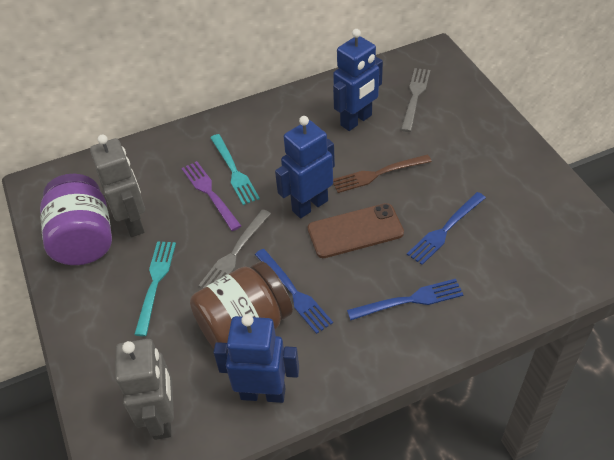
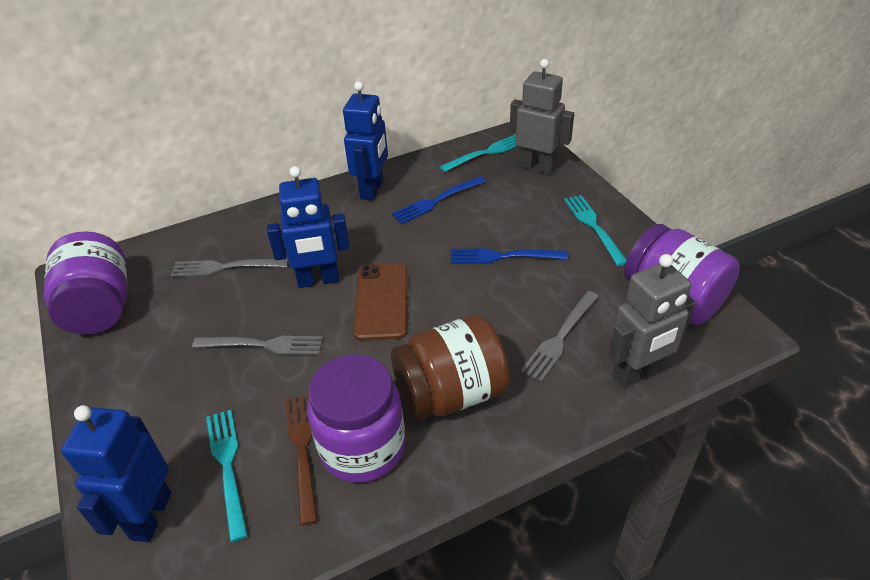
blue fork: 3 -> 2
grey fork: 2 -> 3
purple fork: 1 -> 0
purple jar: 1 -> 3
turquoise fork: 2 -> 3

